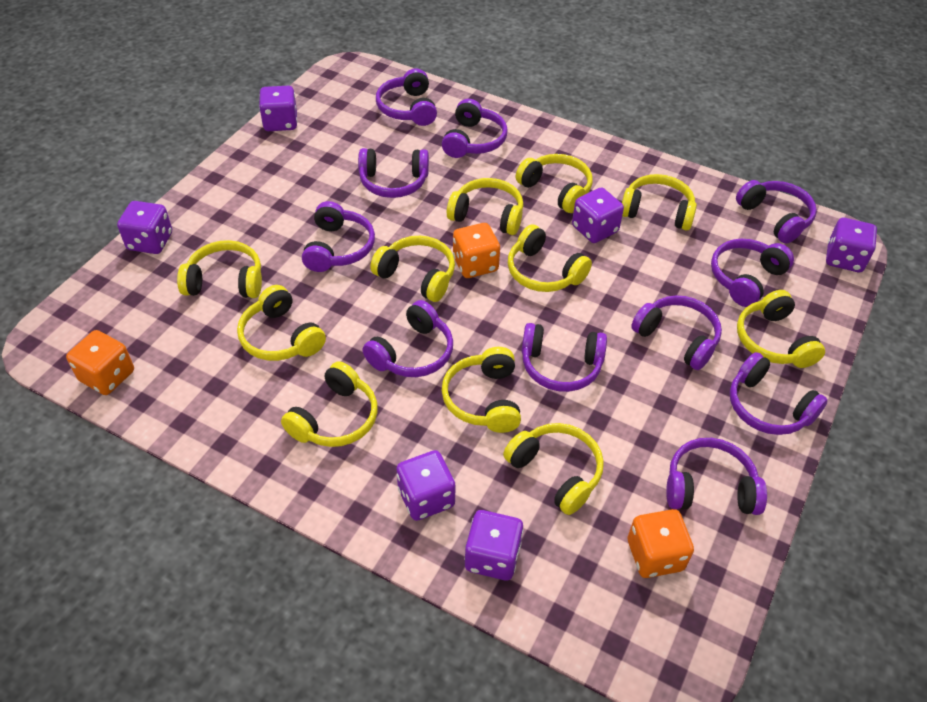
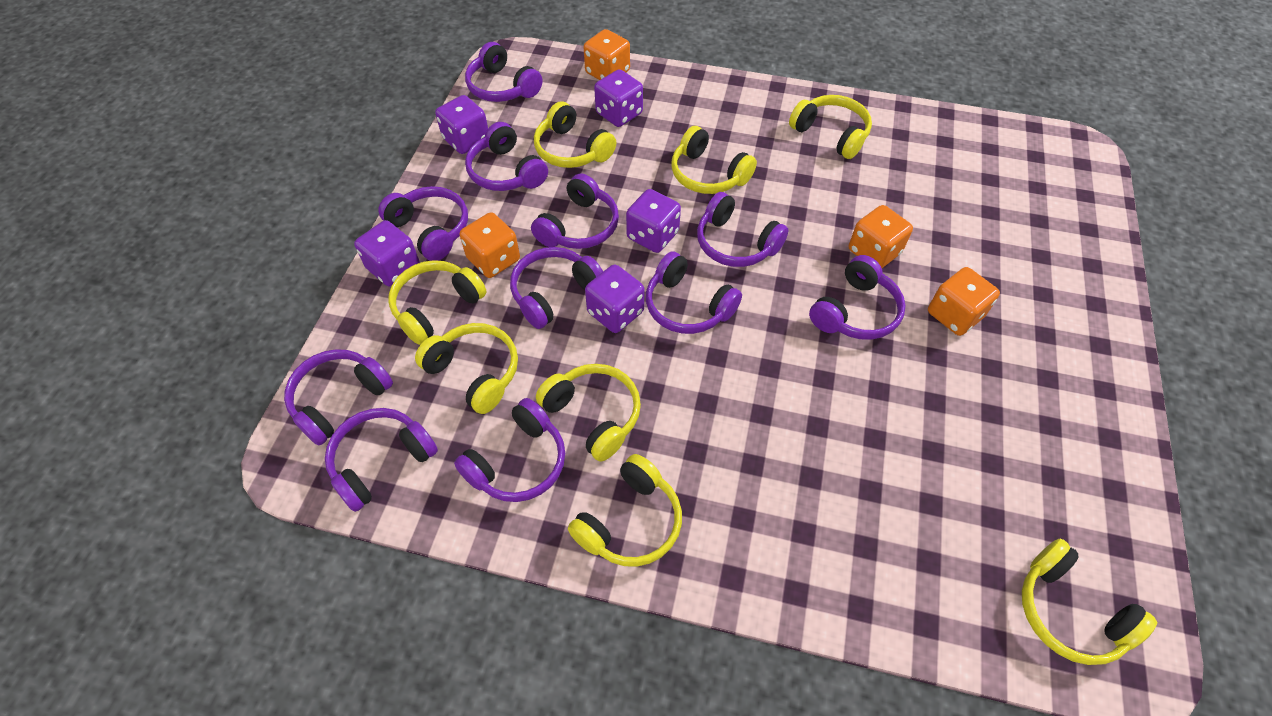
orange dice: 3 -> 4
purple dice: 6 -> 5
yellow headphones: 11 -> 8

